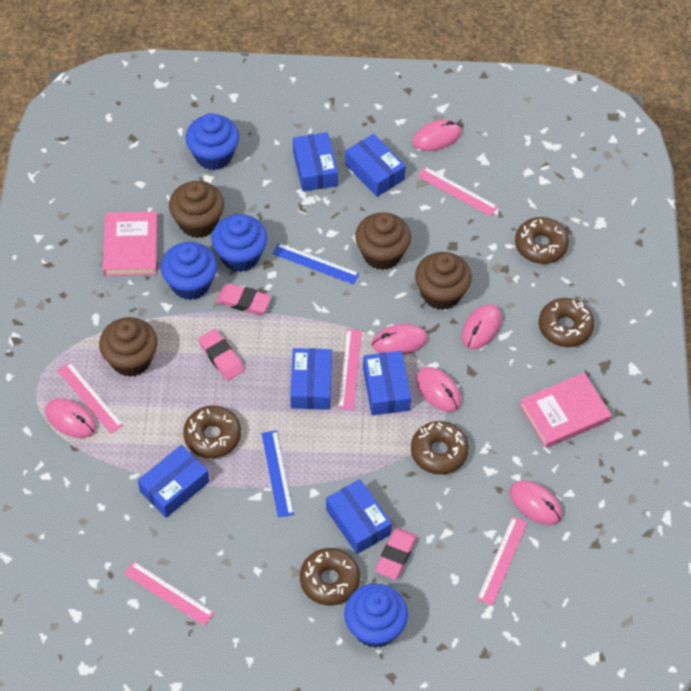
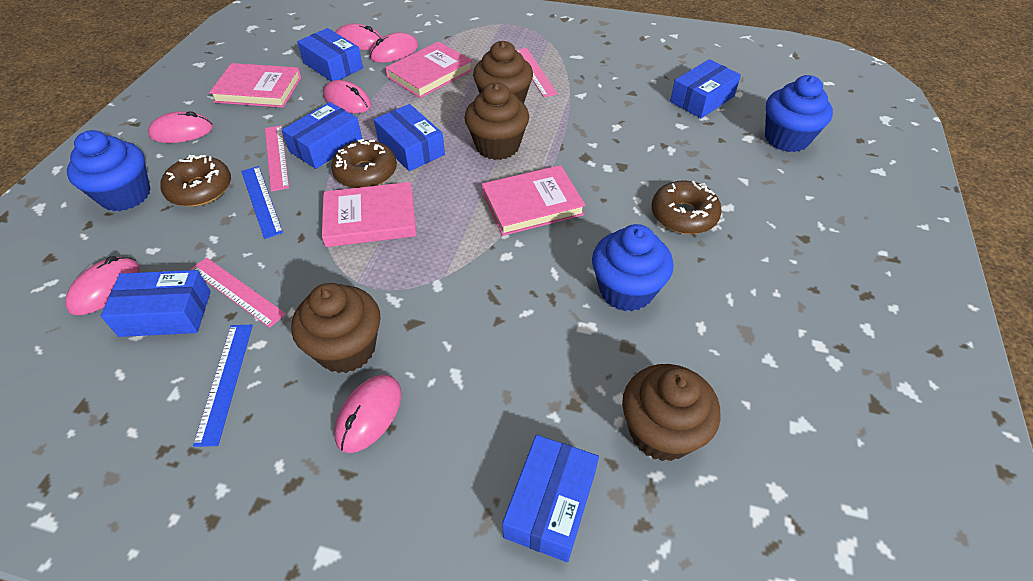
blue cupcake: 4 -> 3
brown donut: 5 -> 3
pink book: 2 -> 4
pink eraser: 3 -> 0
pink ruler: 5 -> 3

